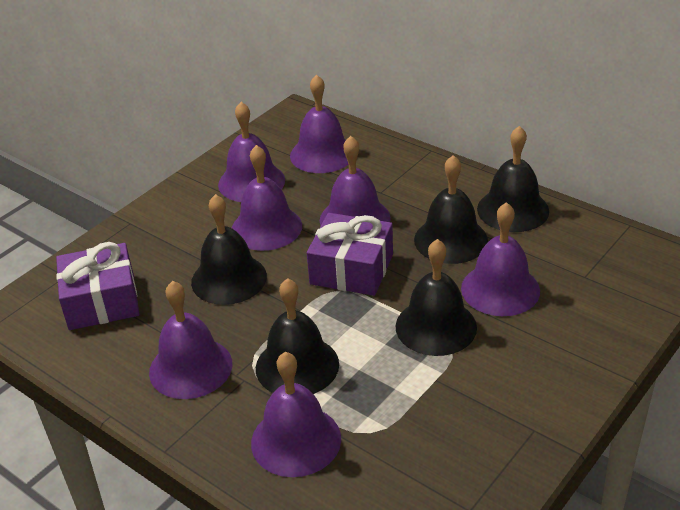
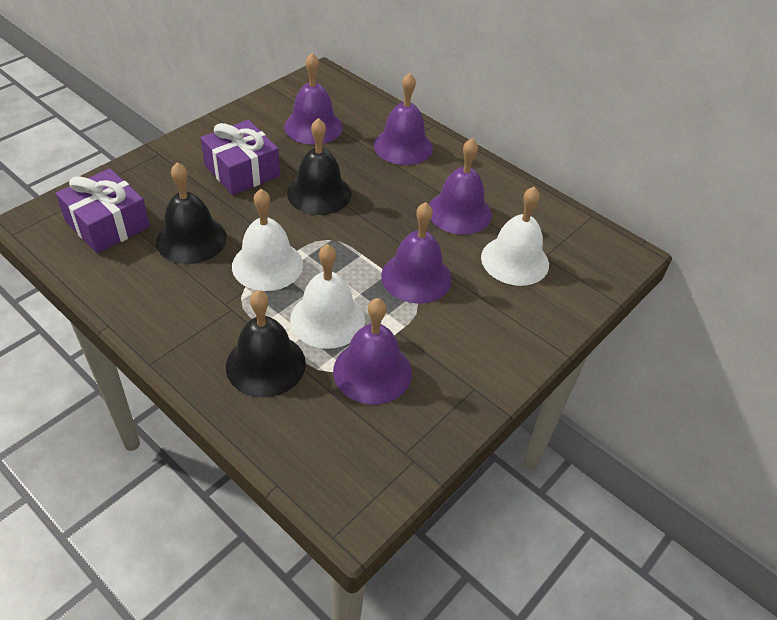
black bell: 5 -> 3
purple bell: 7 -> 5
white bell: 0 -> 3

